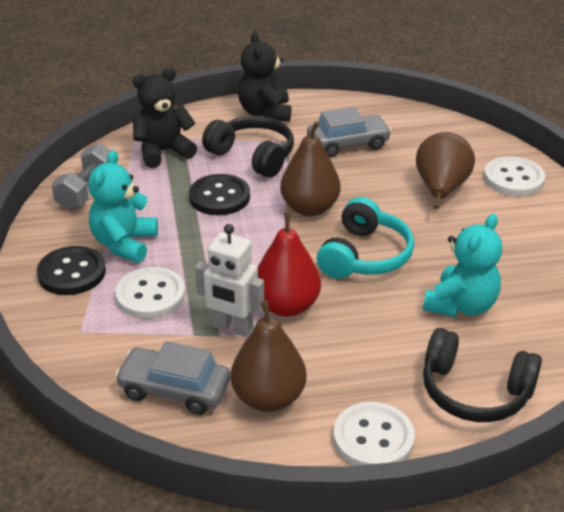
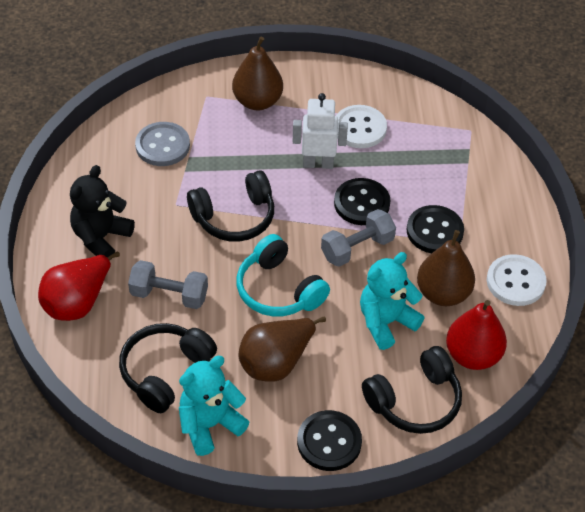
black button: 2 -> 3
black headphones: 2 -> 3
black teddy bear: 2 -> 1
grey button: 0 -> 1
grey car: 2 -> 0
grey dumbbell: 1 -> 2
red pear: 1 -> 2
white button: 3 -> 2

